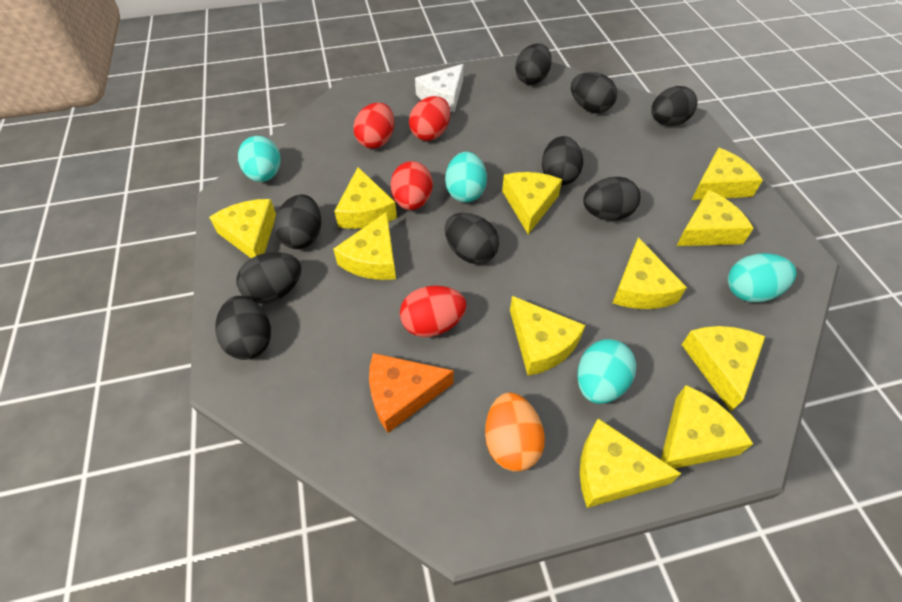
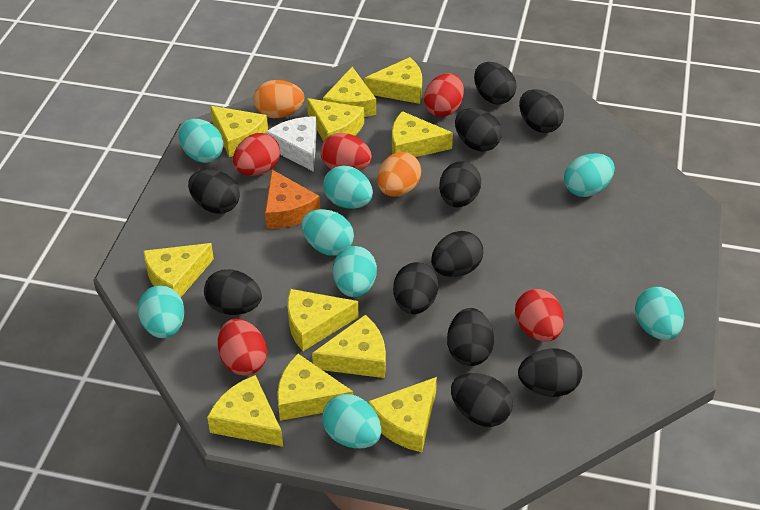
black egg: 9 -> 11
orange egg: 1 -> 2
red egg: 4 -> 5
turquoise egg: 4 -> 8

